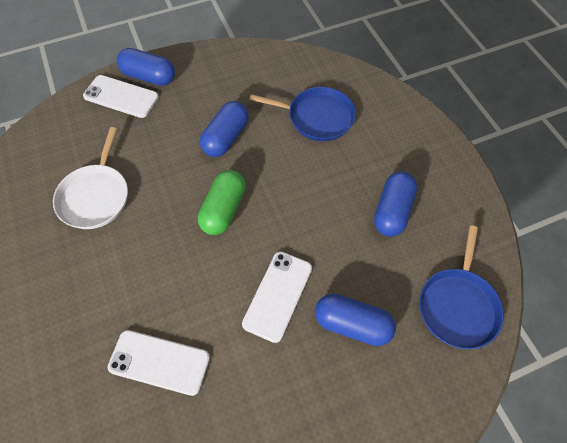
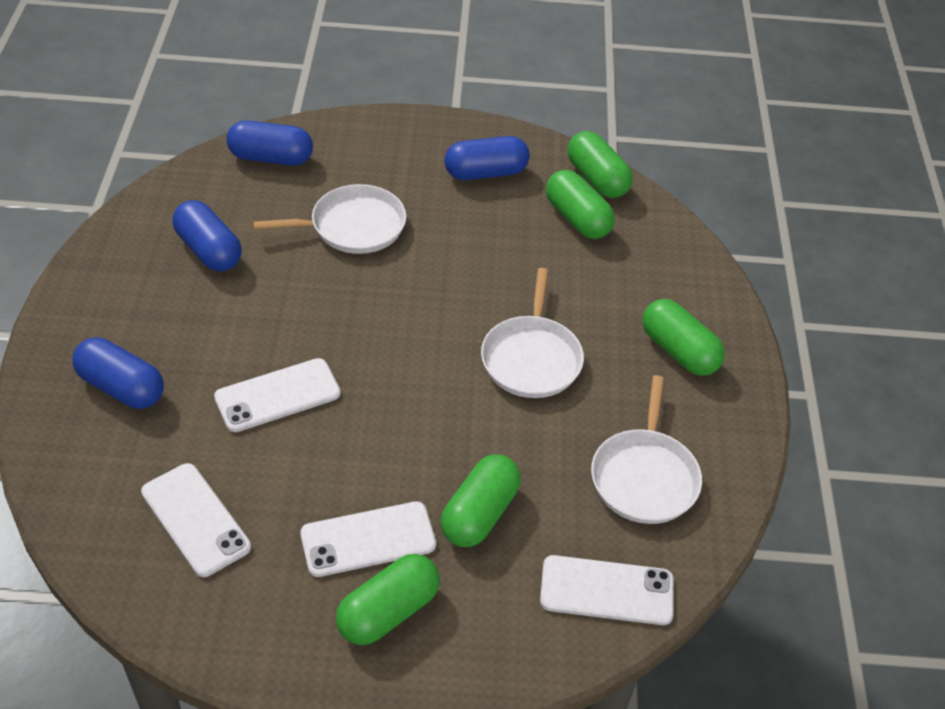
blue pan: 2 -> 0
green capsule: 1 -> 5
white pan: 1 -> 3
white phone: 3 -> 4

